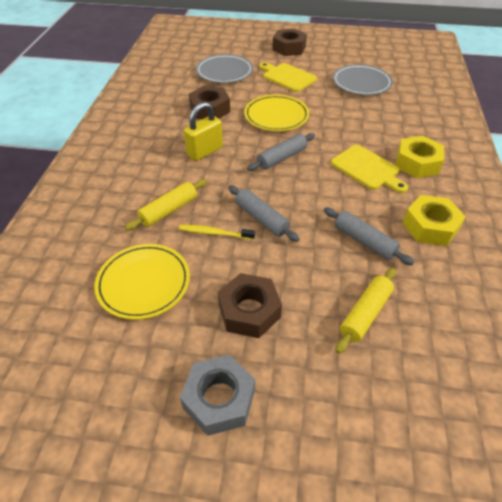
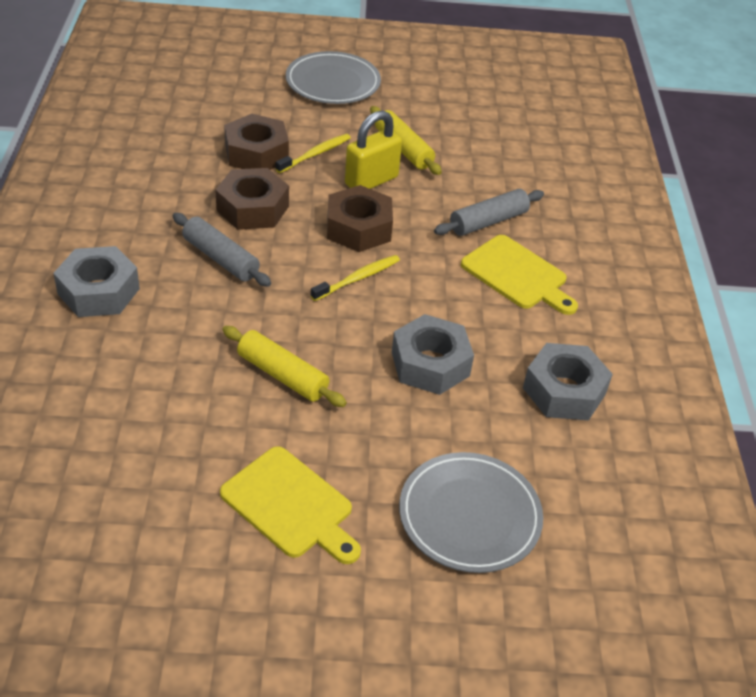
grey nut: 1 -> 3
grey rolling pin: 3 -> 2
yellow nut: 2 -> 0
yellow plate: 2 -> 0
yellow toothbrush: 1 -> 2

